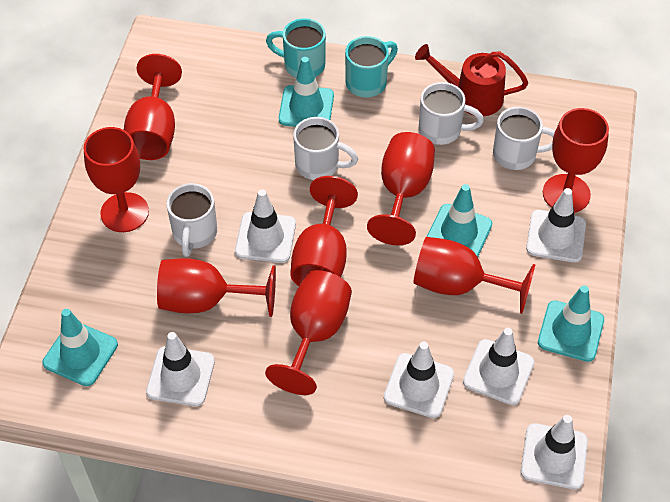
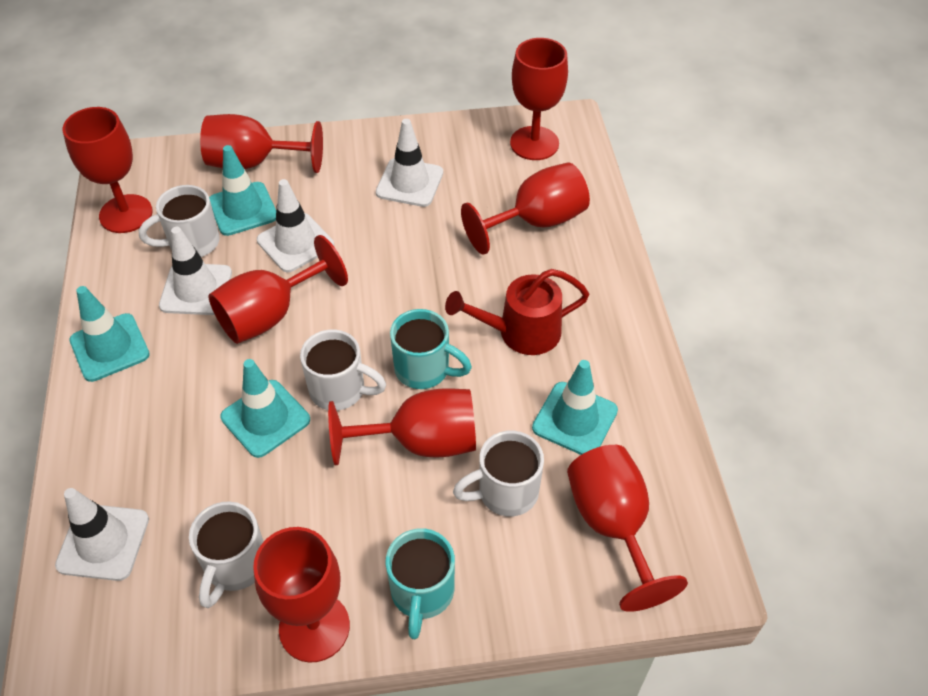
white traffic cone: 6 -> 4

